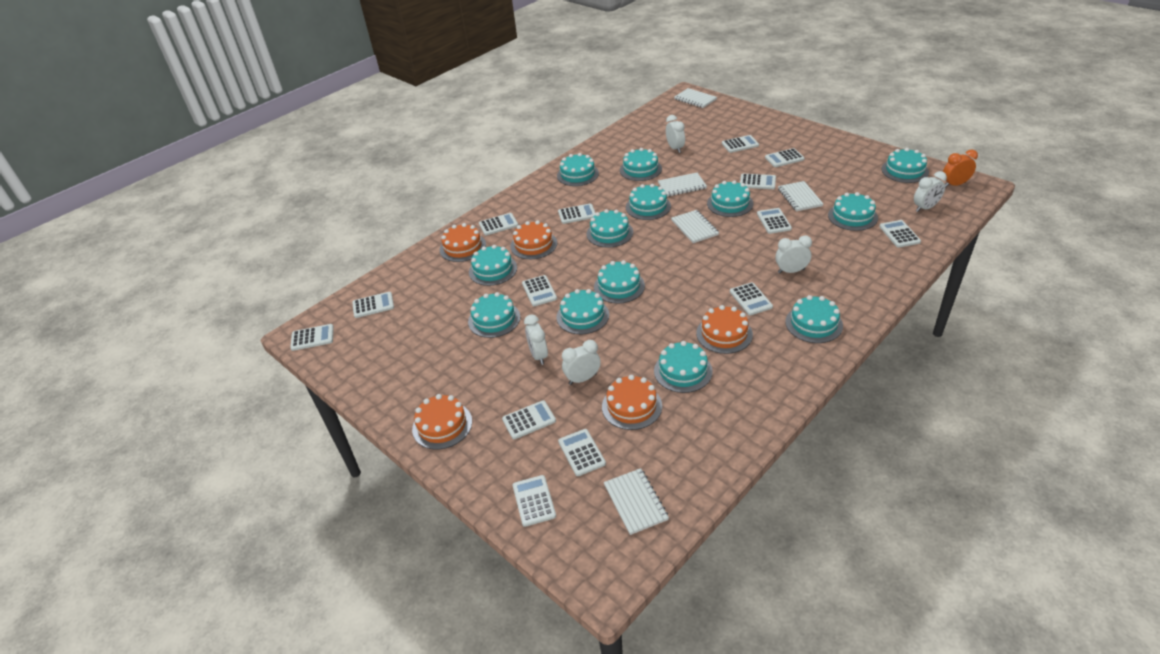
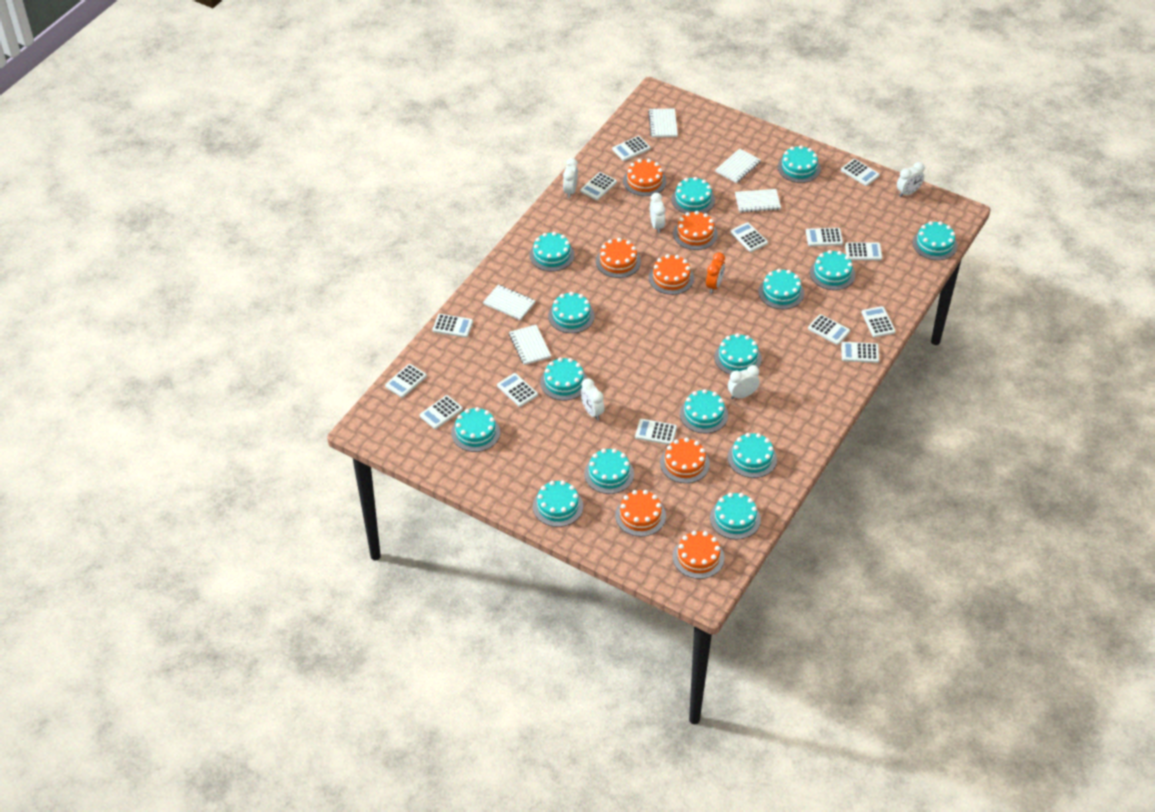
orange cake: 5 -> 7
turquoise cake: 13 -> 15

